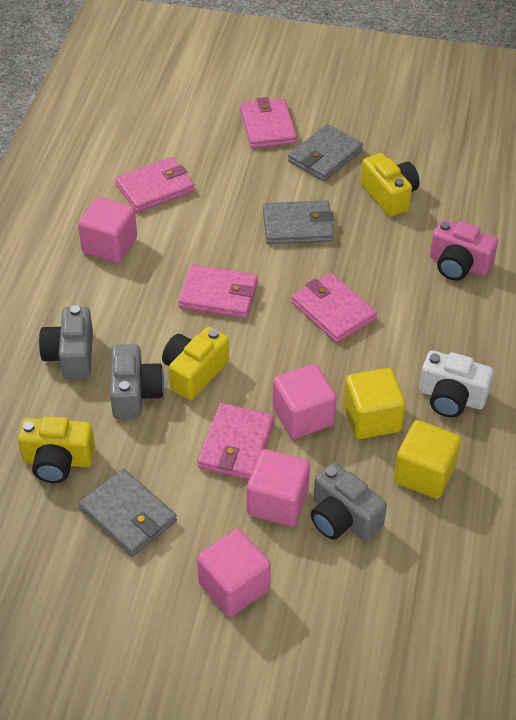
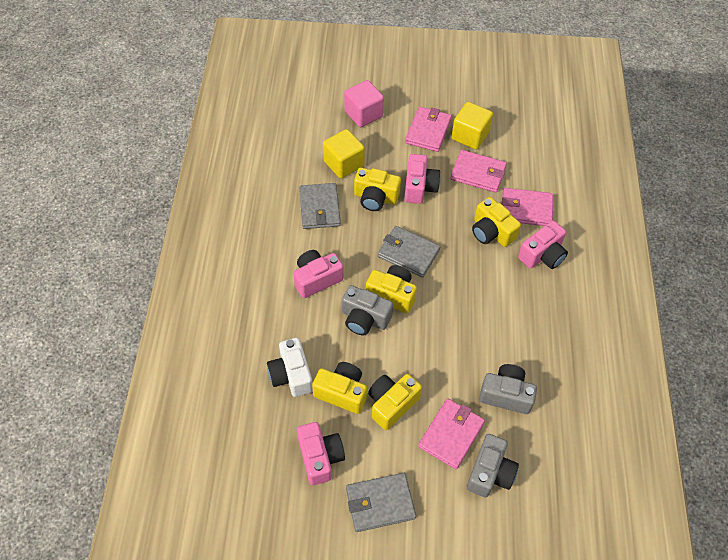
pink camera: 1 -> 4
pink cube: 4 -> 1
pink wallet: 5 -> 4
yellow camera: 3 -> 5

